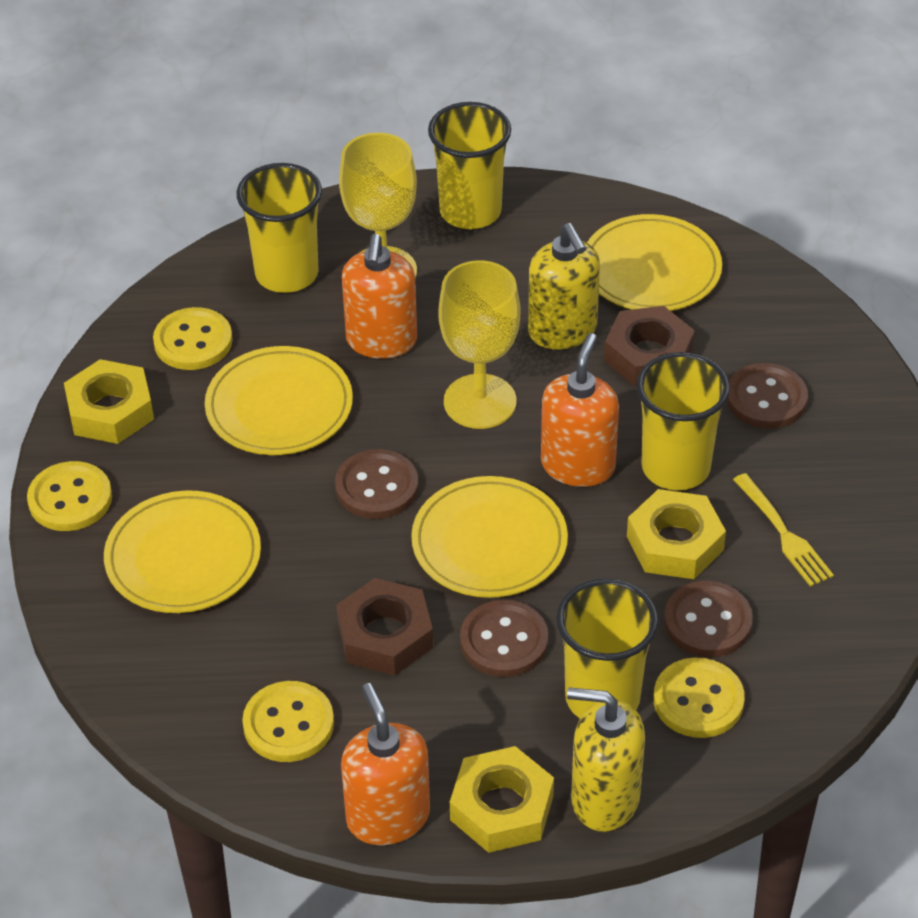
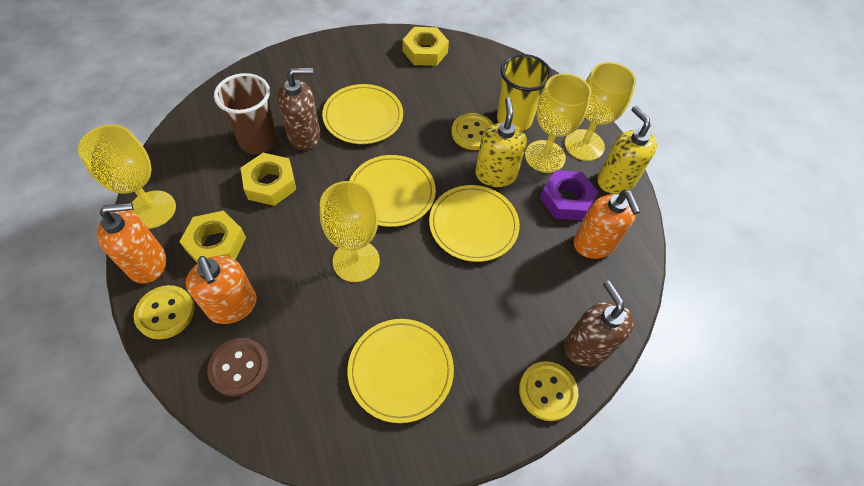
brown button: 4 -> 1
brown cup: 0 -> 1
brown nut: 2 -> 0
brown soap dispenser: 0 -> 2
purple nut: 0 -> 1
yellow button: 4 -> 3
yellow cup: 4 -> 1
yellow fork: 1 -> 0
yellow goblet: 2 -> 4

